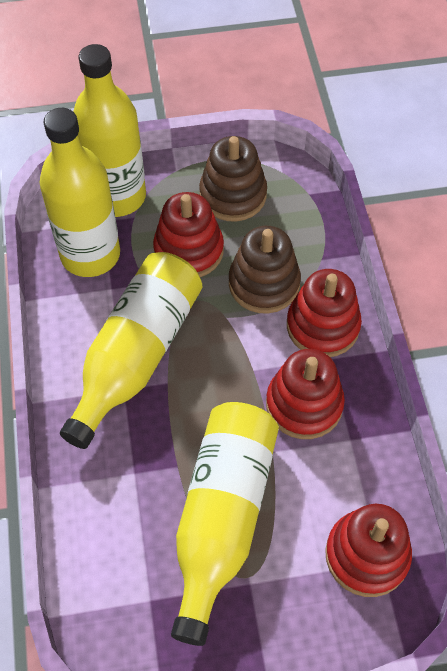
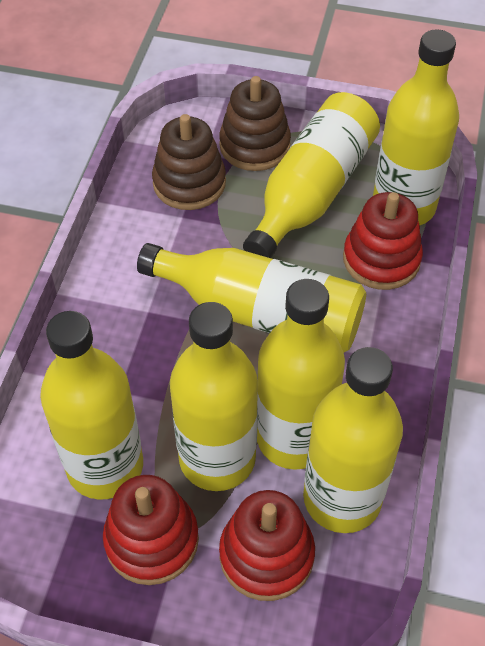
red stacking toy: 4 -> 3
yellow bottle: 4 -> 7

